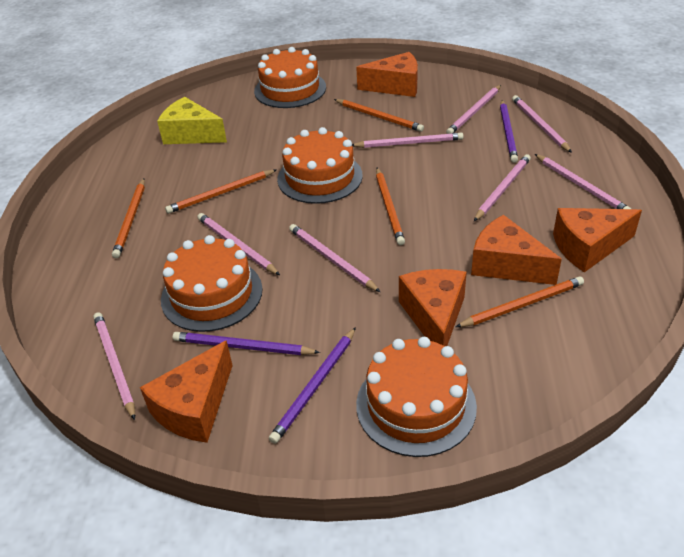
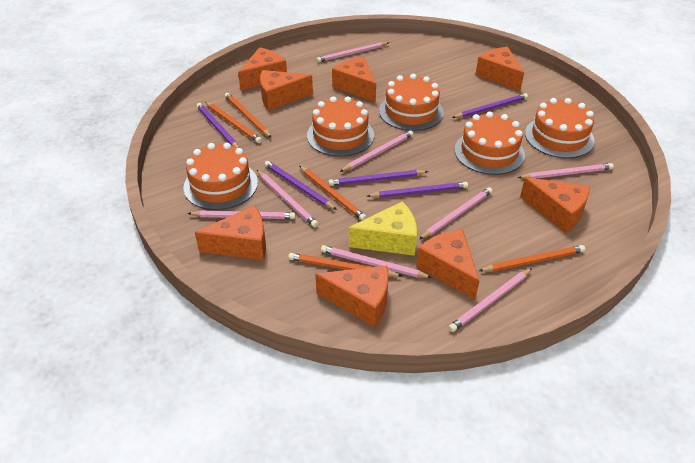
orange cake: 4 -> 5
orange cheese: 5 -> 8
purple pencil: 3 -> 5

